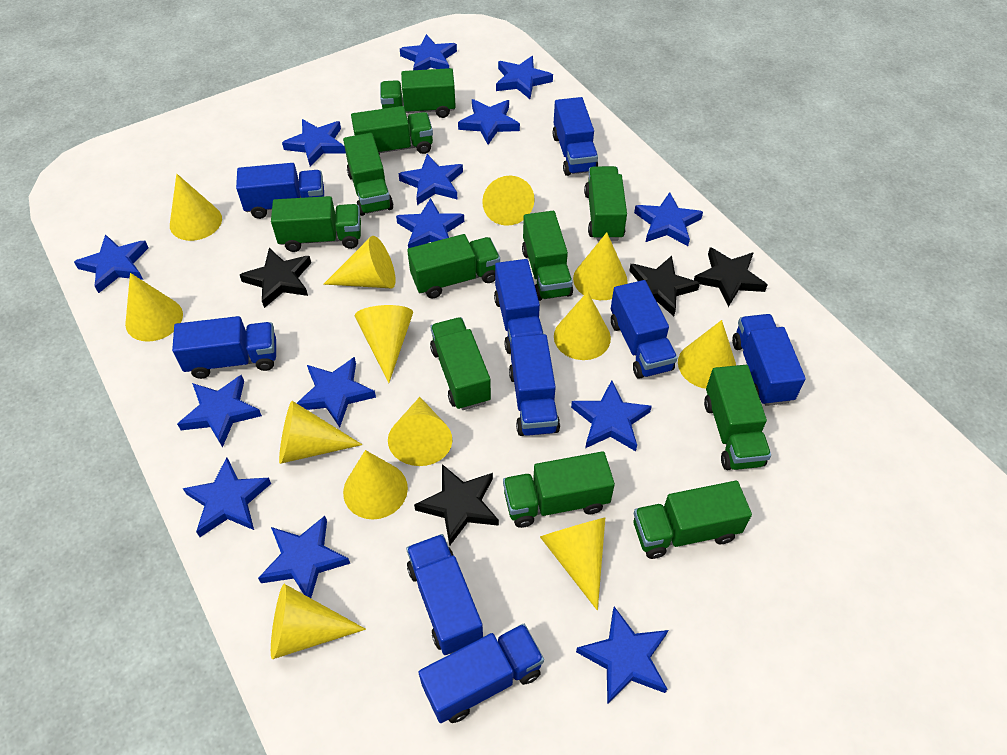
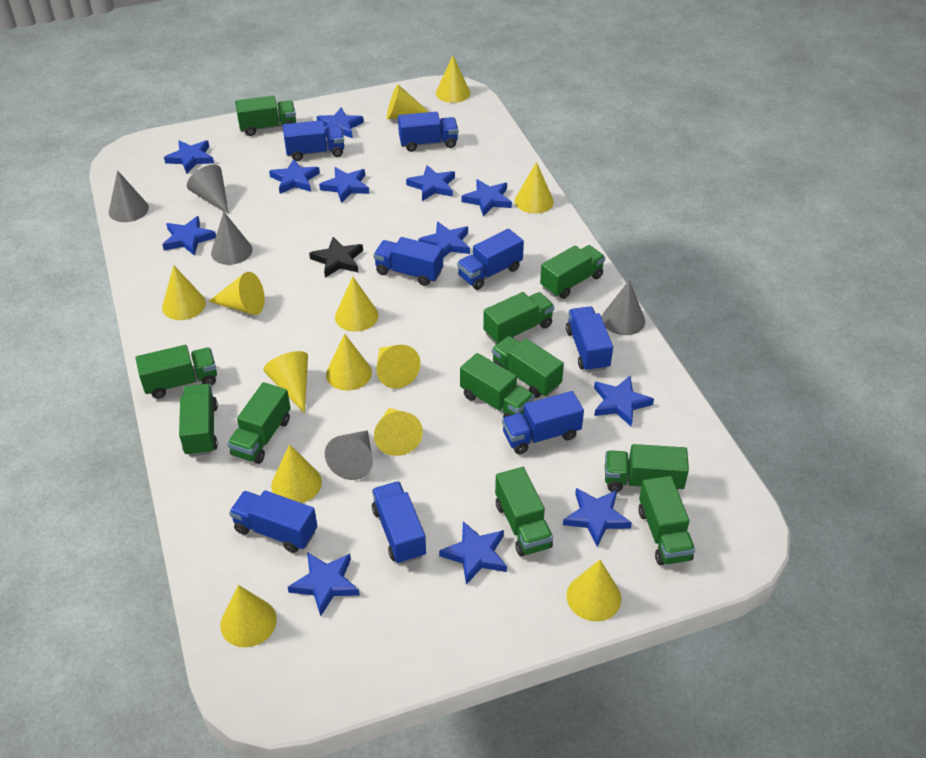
black star: 4 -> 1
blue star: 14 -> 12
blue truck: 9 -> 8
grey cone: 0 -> 5

